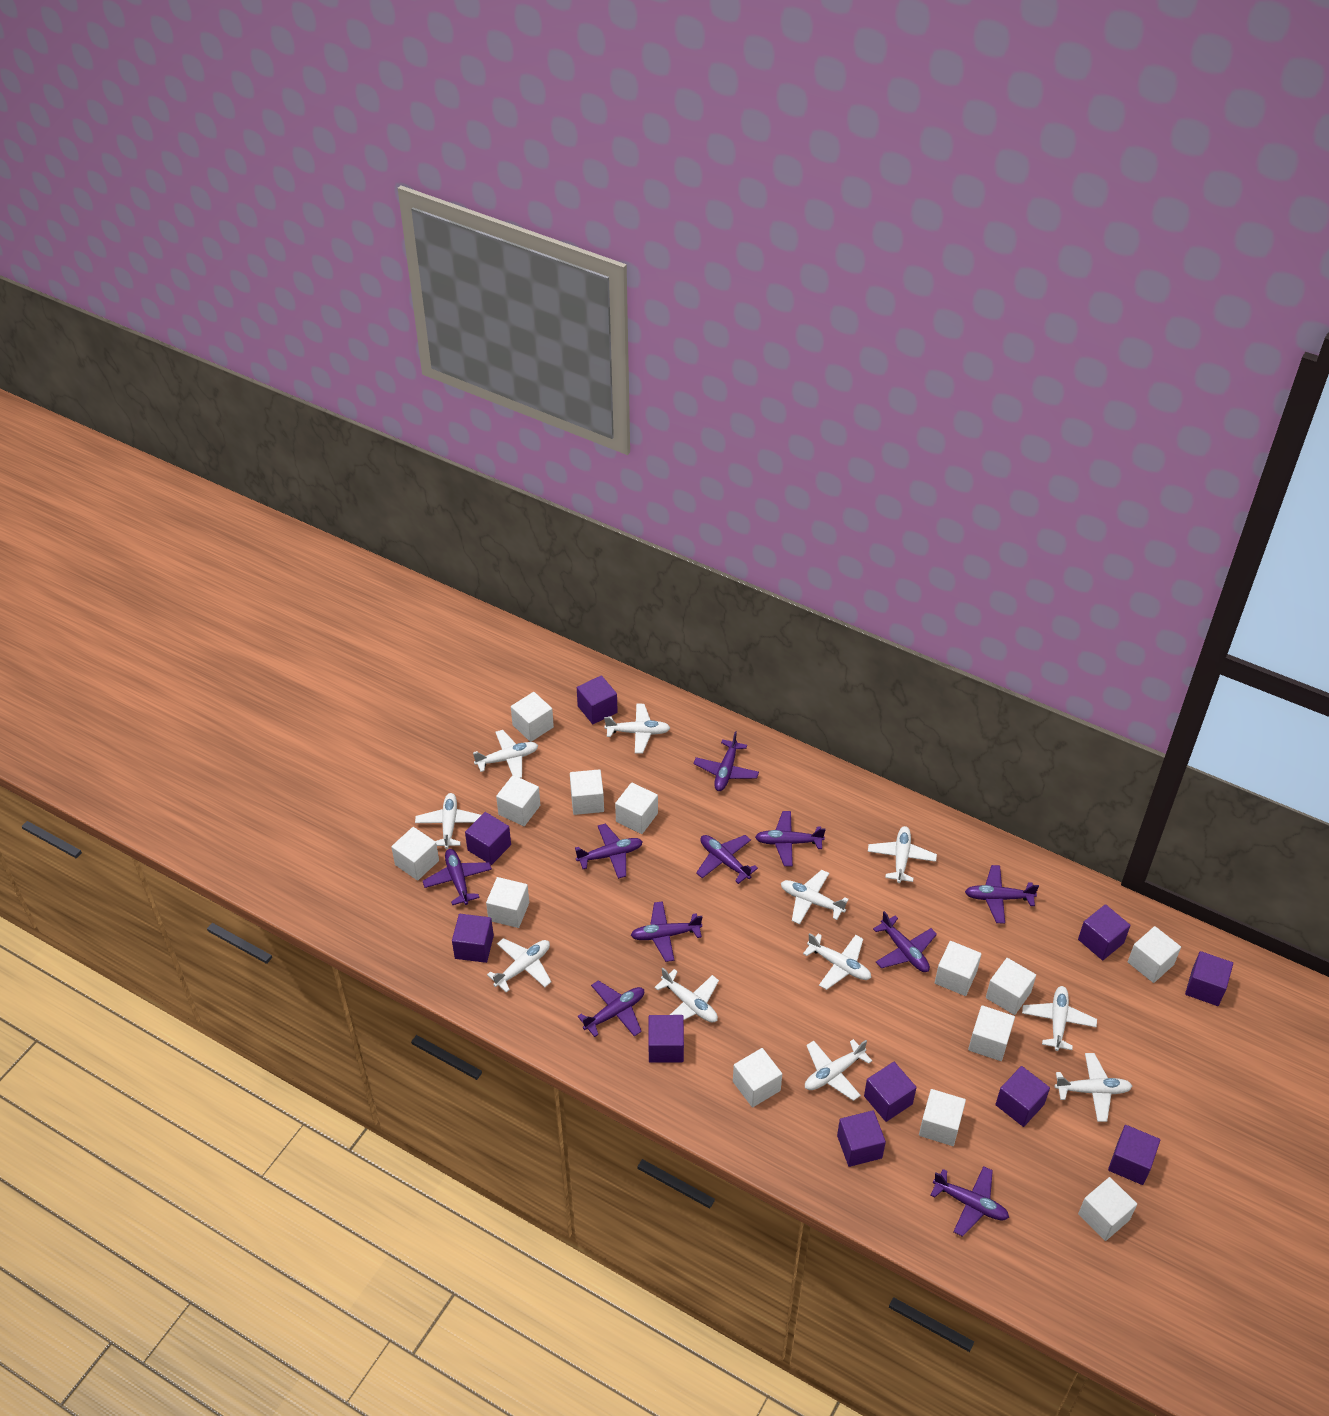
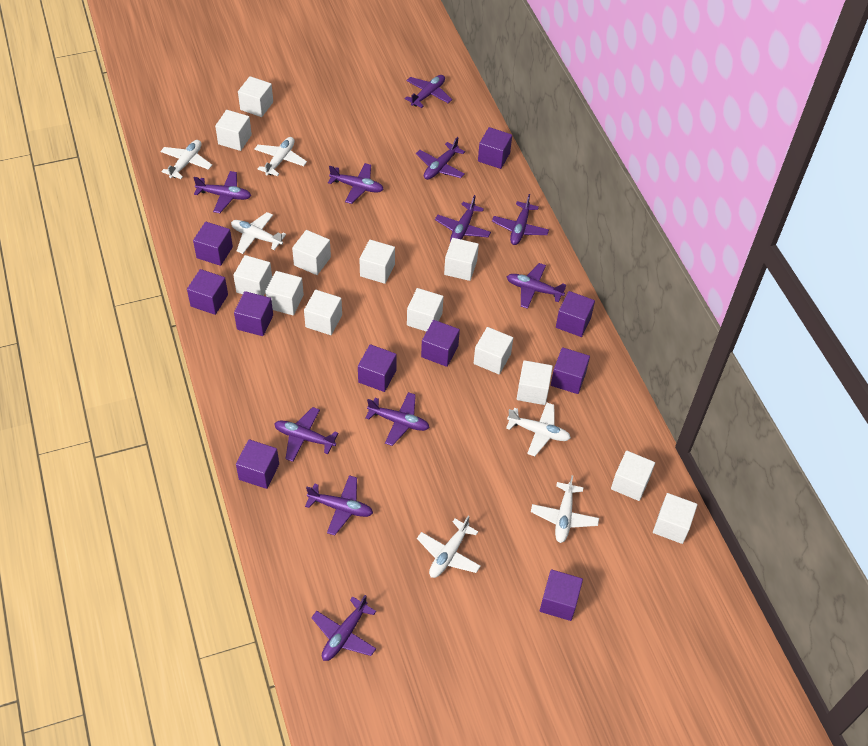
purple plane: 10 -> 11
white plane: 11 -> 6

